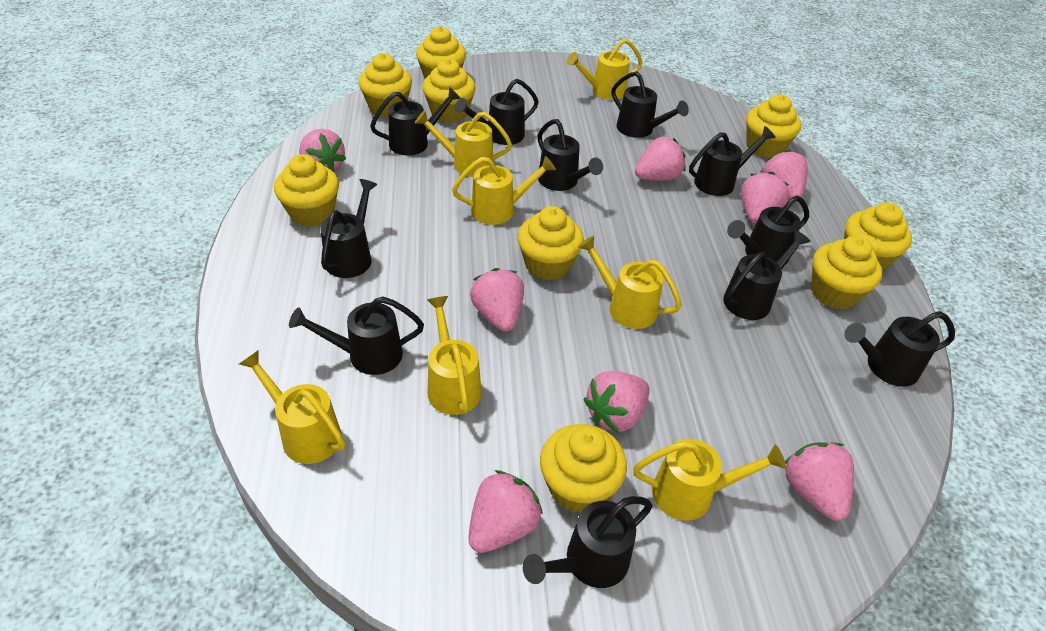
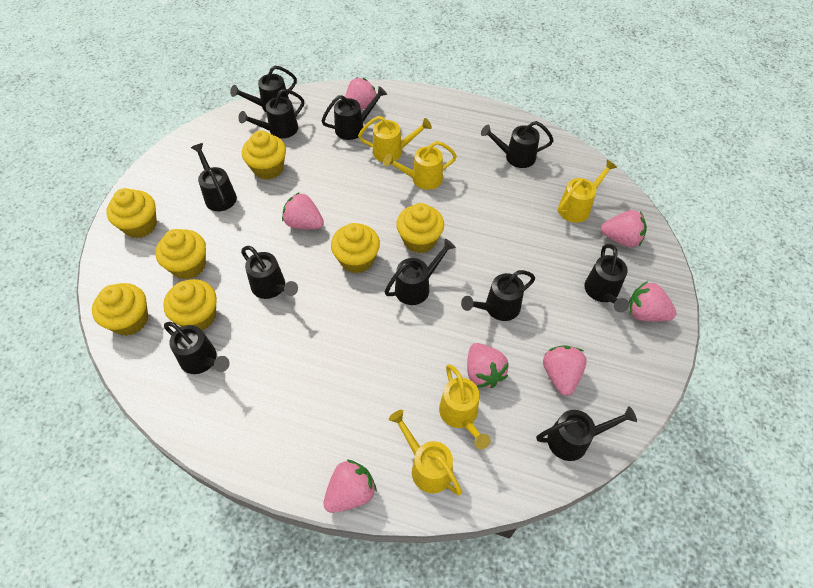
pink strawberry: 8 -> 7
yellow cupcake: 9 -> 7
yellow watering can: 7 -> 5

